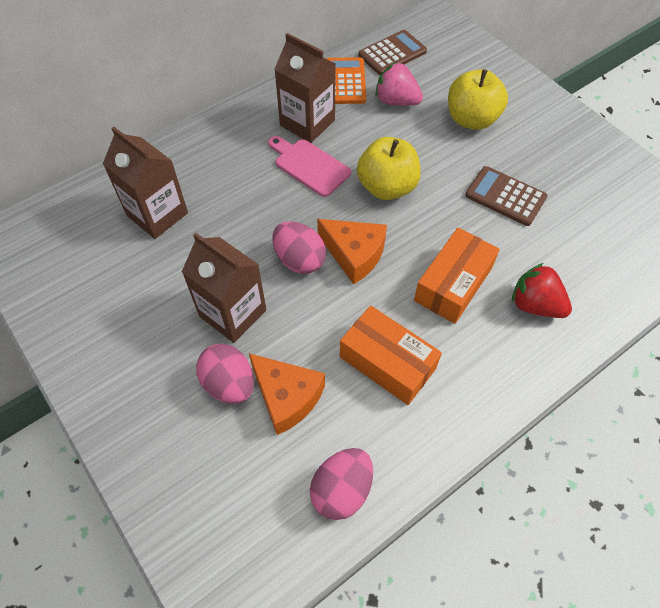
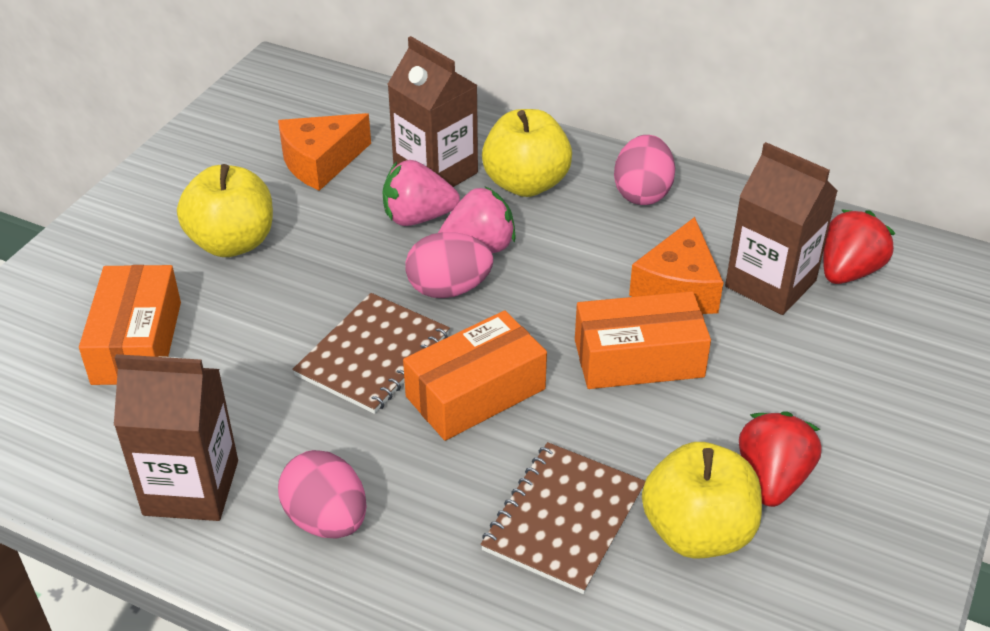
brown calculator: 2 -> 0
brown notebook: 0 -> 2
orange box: 2 -> 3
orange calculator: 1 -> 0
pink cutting board: 1 -> 0
pink strawberry: 1 -> 2
red strawberry: 1 -> 2
yellow apple: 2 -> 3

